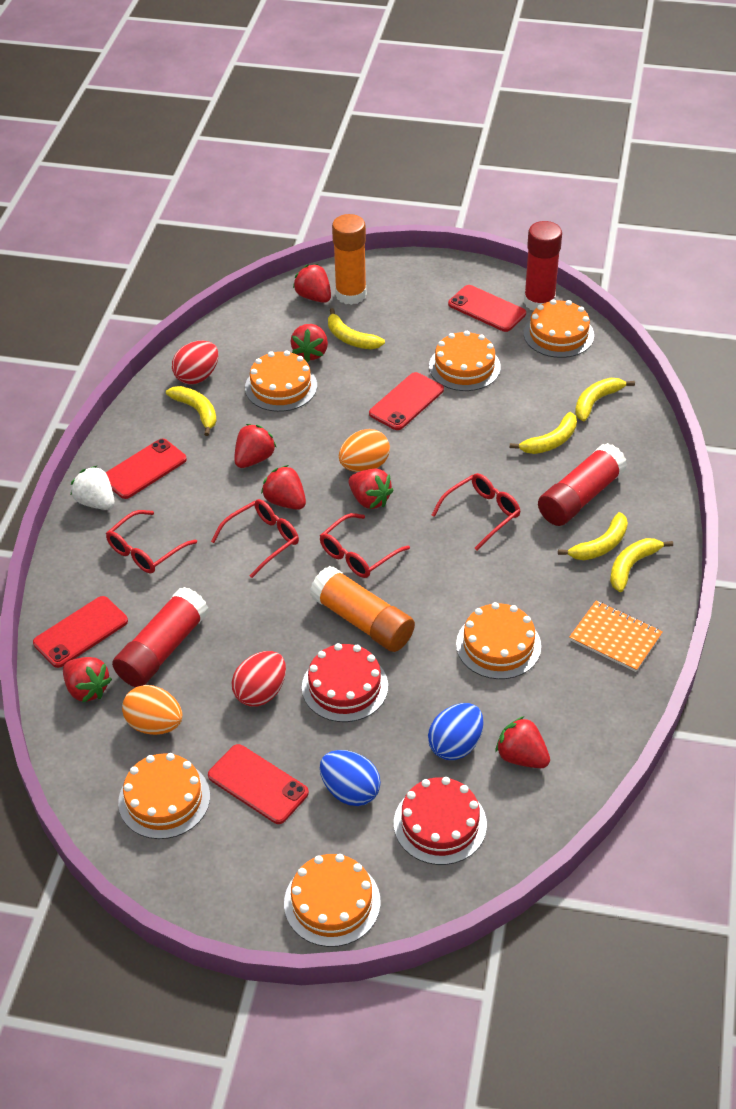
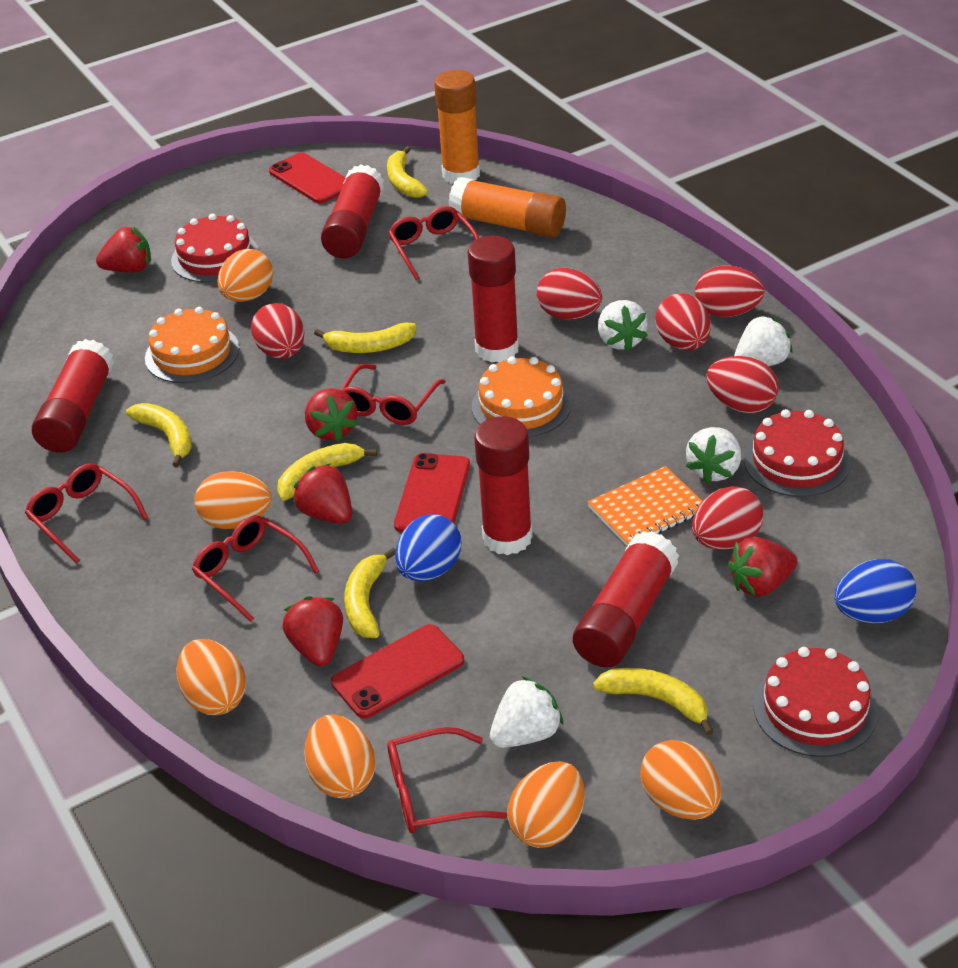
orange cake: 6 -> 2
orange egg: 2 -> 6
red cake: 2 -> 3
red egg: 2 -> 6
red glasses: 4 -> 5
red glue stick: 3 -> 5
red phone: 5 -> 3
red strawberry: 7 -> 5
white strawberry: 1 -> 4

